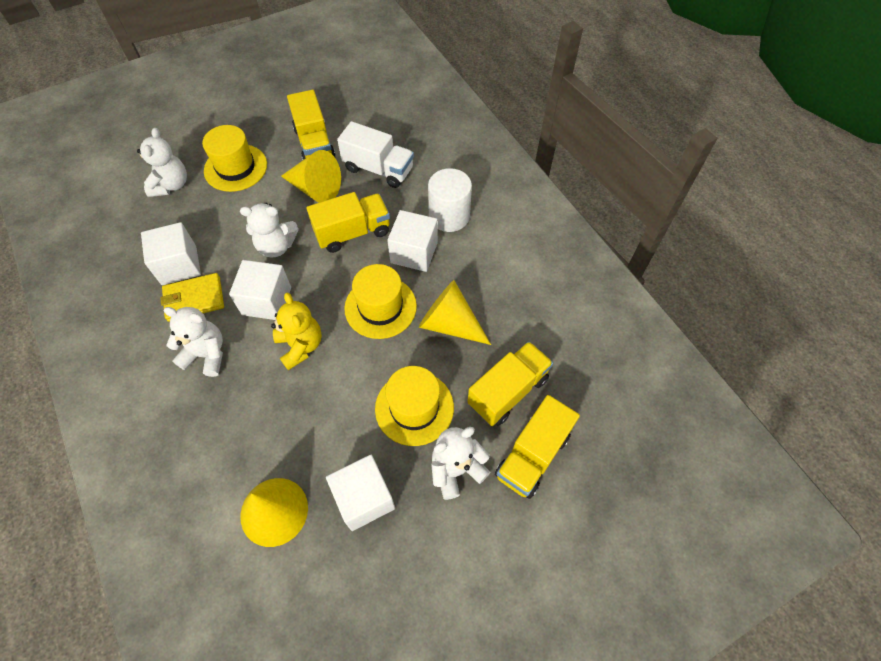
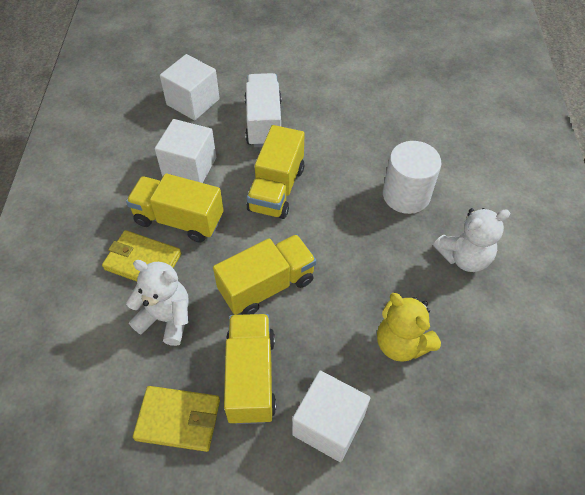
white cube: 4 -> 3
white teddy bear: 4 -> 2
yellow cone: 3 -> 0
yellow hat: 3 -> 0
yellow wallet: 1 -> 2

